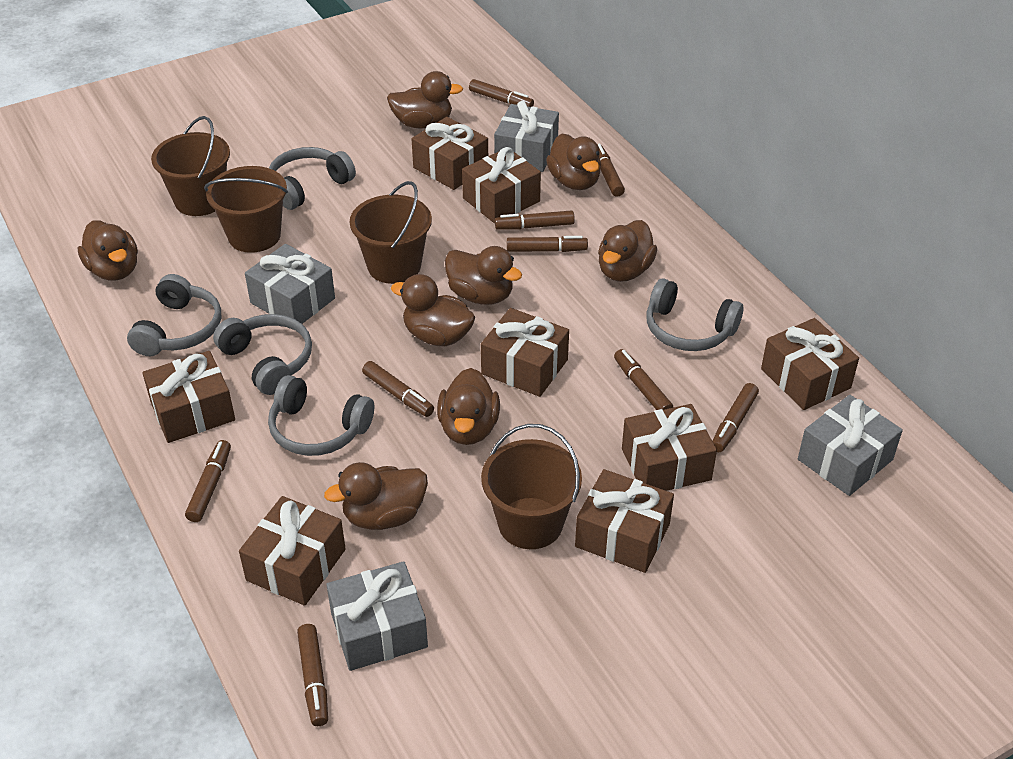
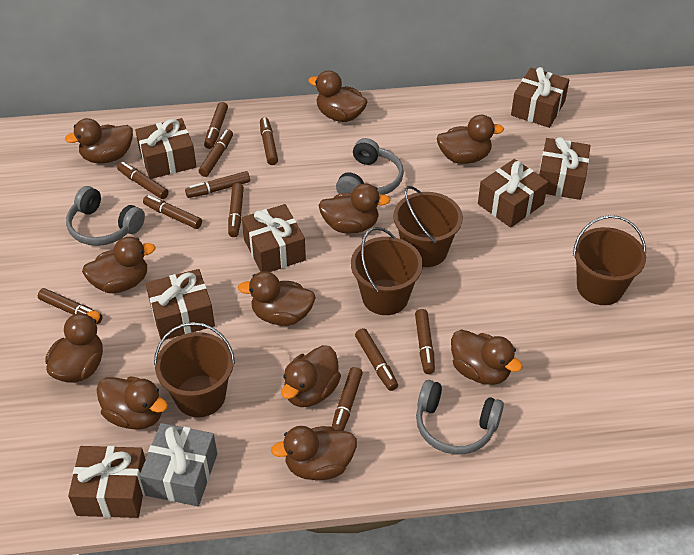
brown duck: 8 -> 11
brown gift: 8 -> 7
brown marker: 9 -> 11
grey gift: 4 -> 1
grey headphones: 5 -> 3

